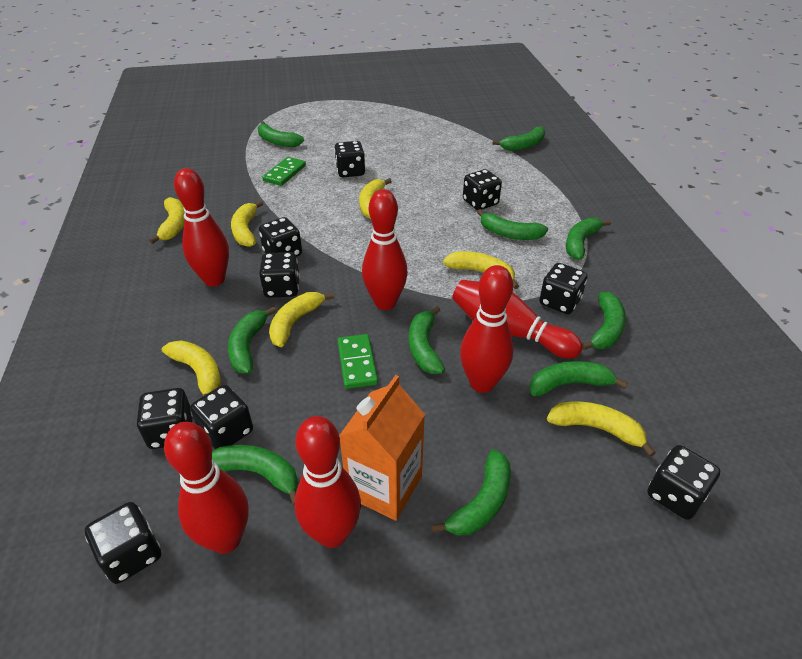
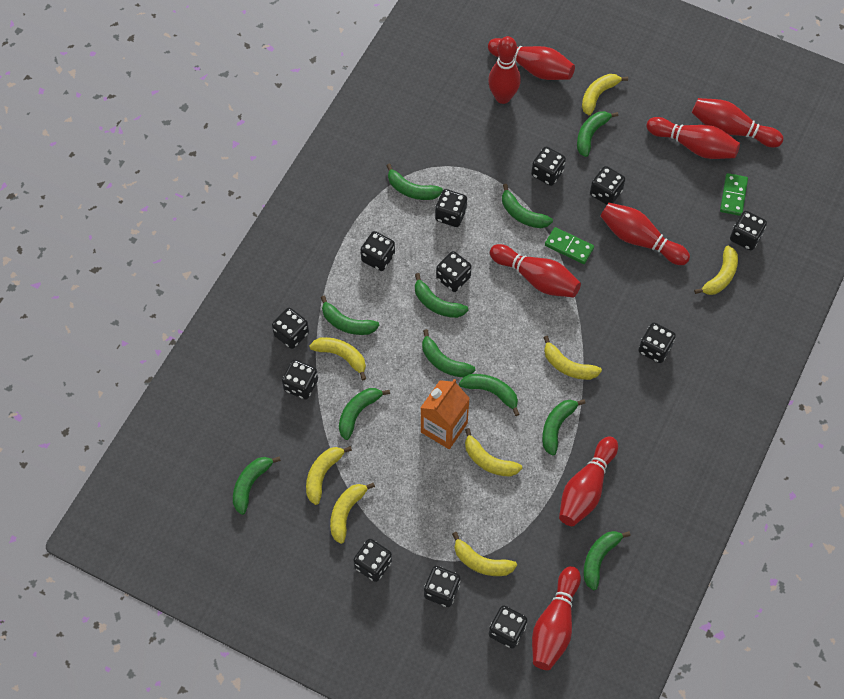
black dice: 9 -> 12
green banana: 10 -> 11
red bowling pin: 6 -> 8
yellow banana: 7 -> 8

